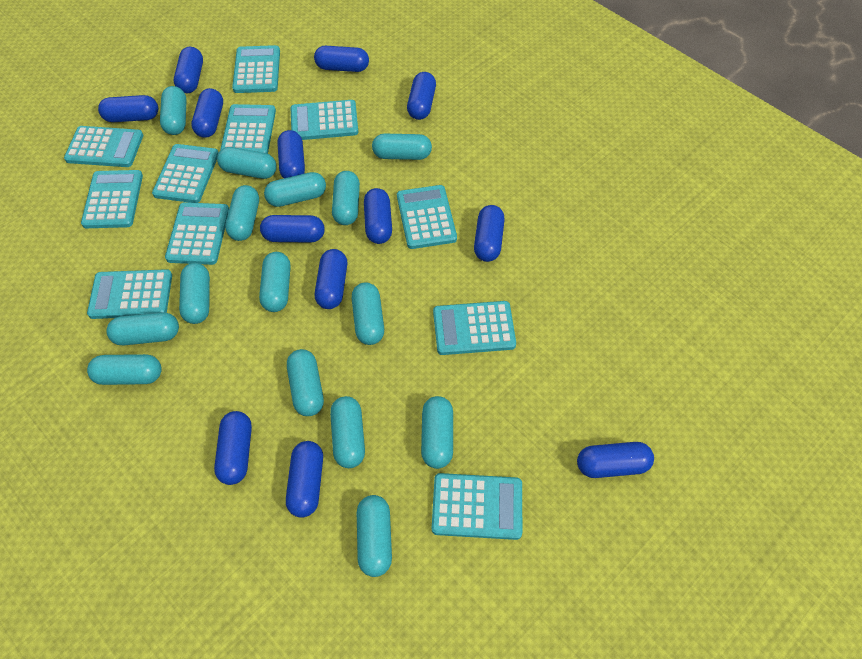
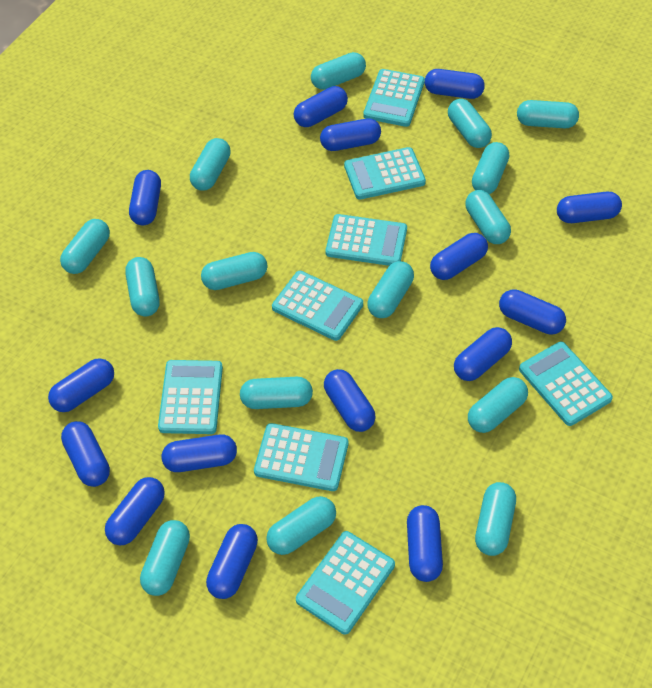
blue capsule: 13 -> 15
turquoise calculator: 11 -> 8

